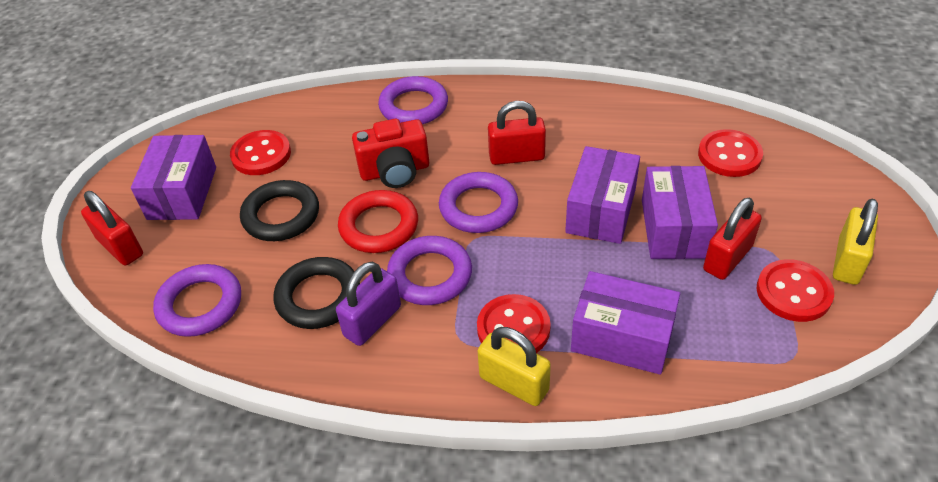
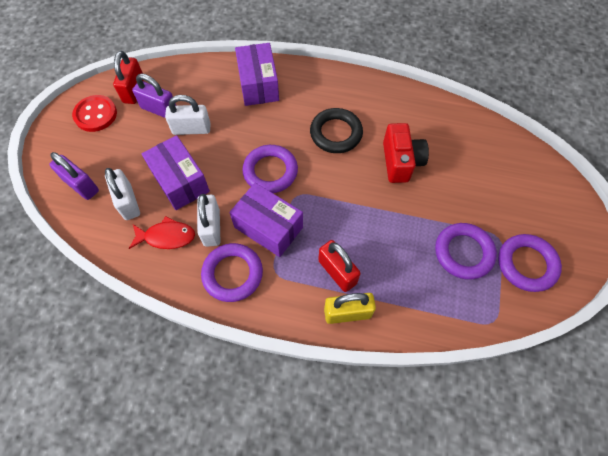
black ring: 2 -> 1
purple box: 4 -> 3
purple padlock: 1 -> 2
red button: 4 -> 1
red fish: 0 -> 1
red padlock: 3 -> 2
red ring: 1 -> 0
white padlock: 0 -> 3
yellow padlock: 2 -> 1

